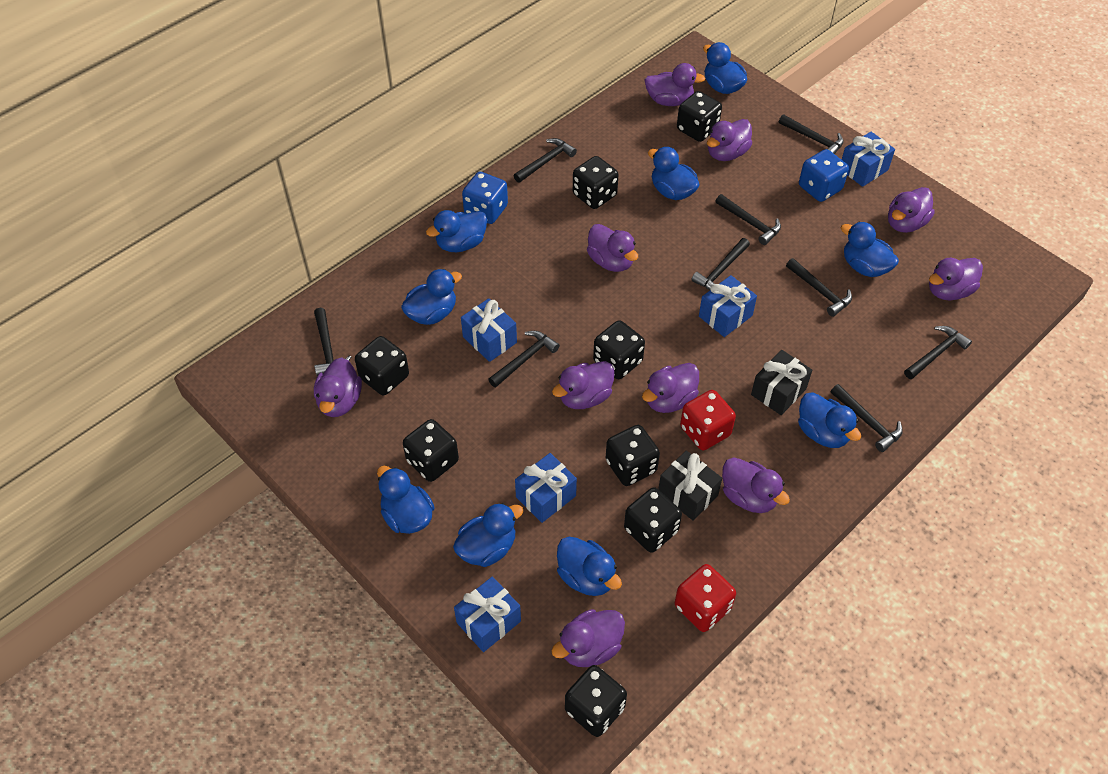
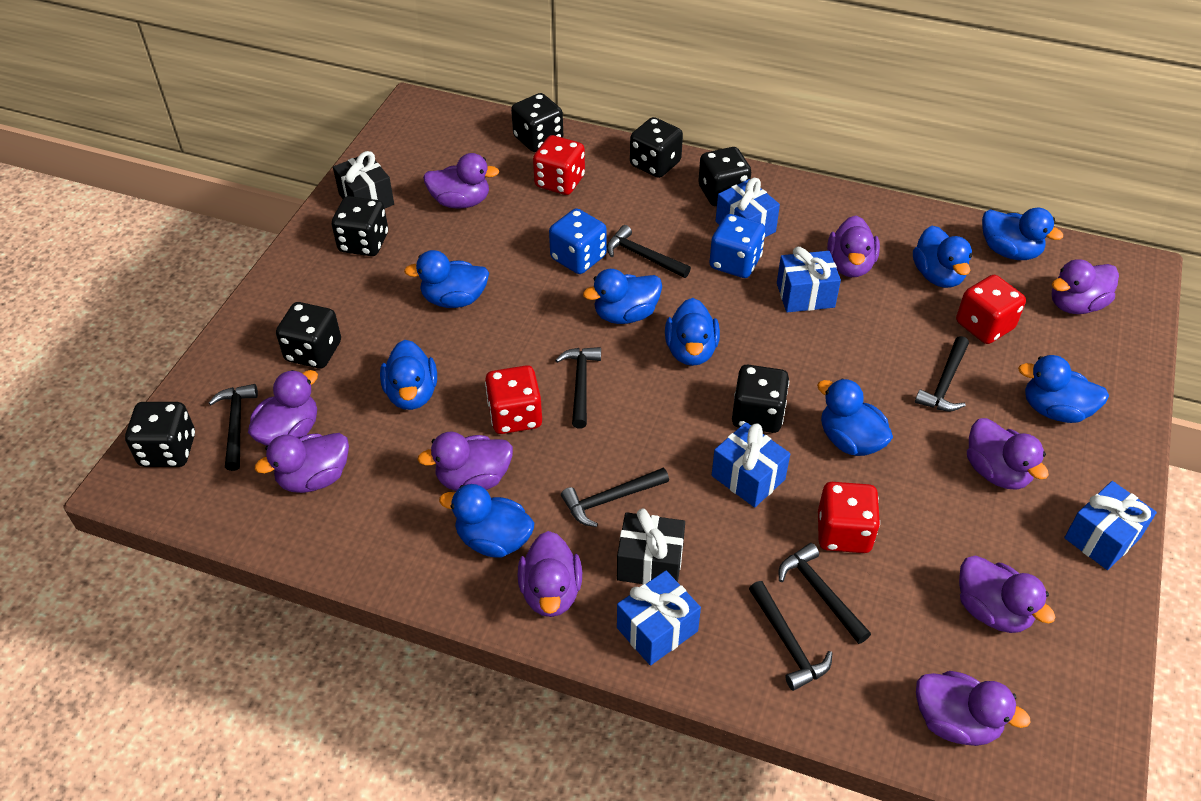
black dice: 8 -> 7
black hammer: 9 -> 7
red dice: 2 -> 4

